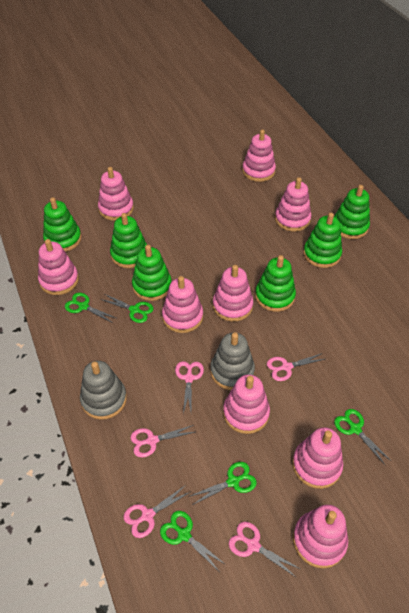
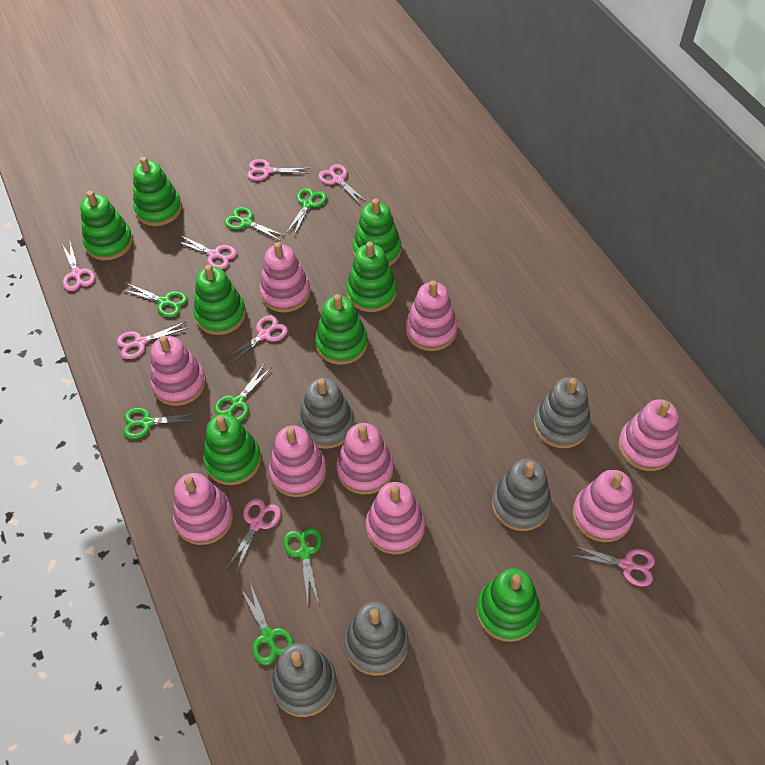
green scissors: 5 -> 7
green stacking toy: 6 -> 8
grey stacking toy: 2 -> 5
pink scissors: 5 -> 8

